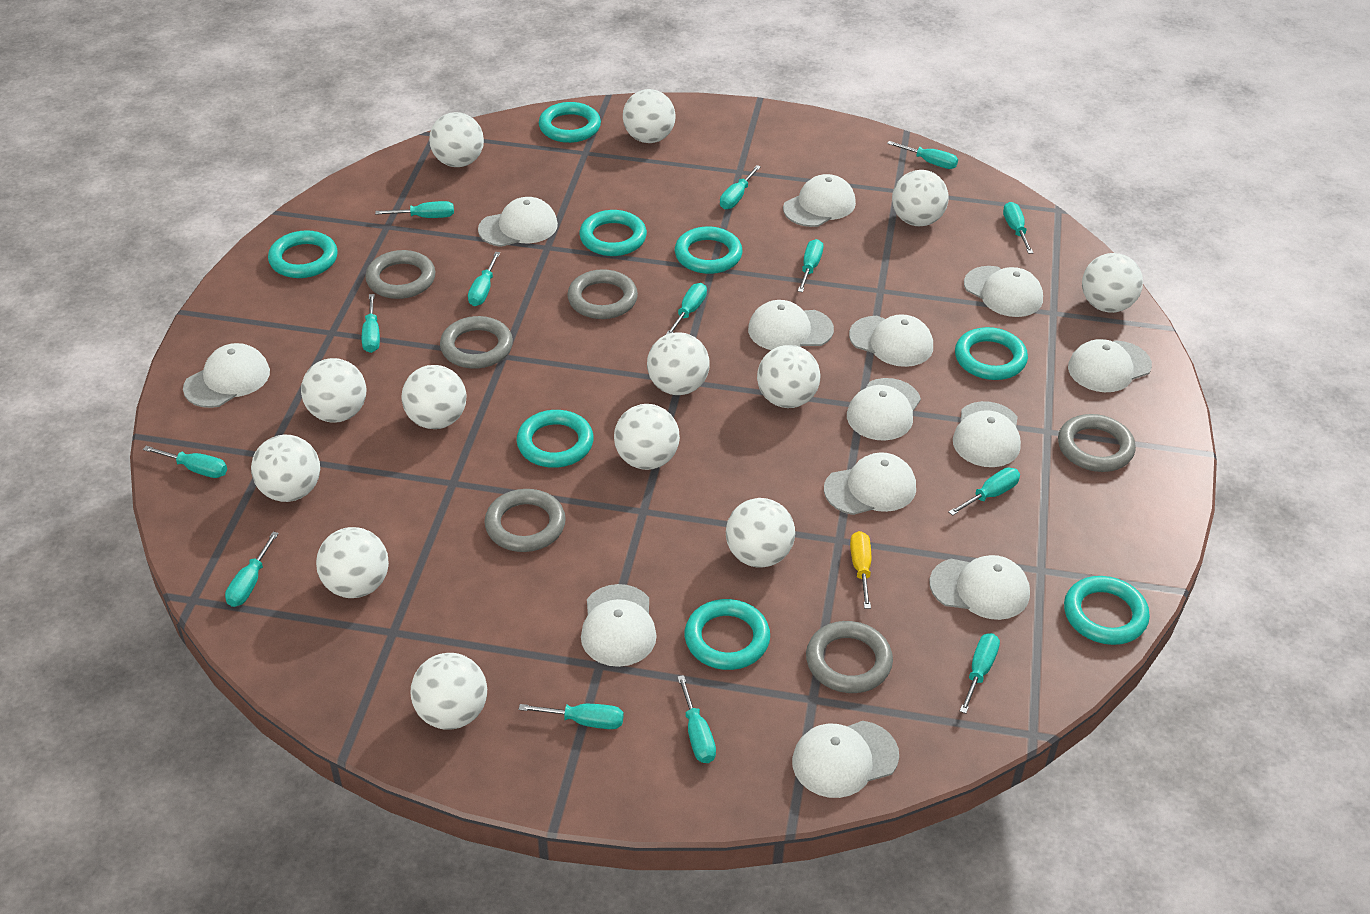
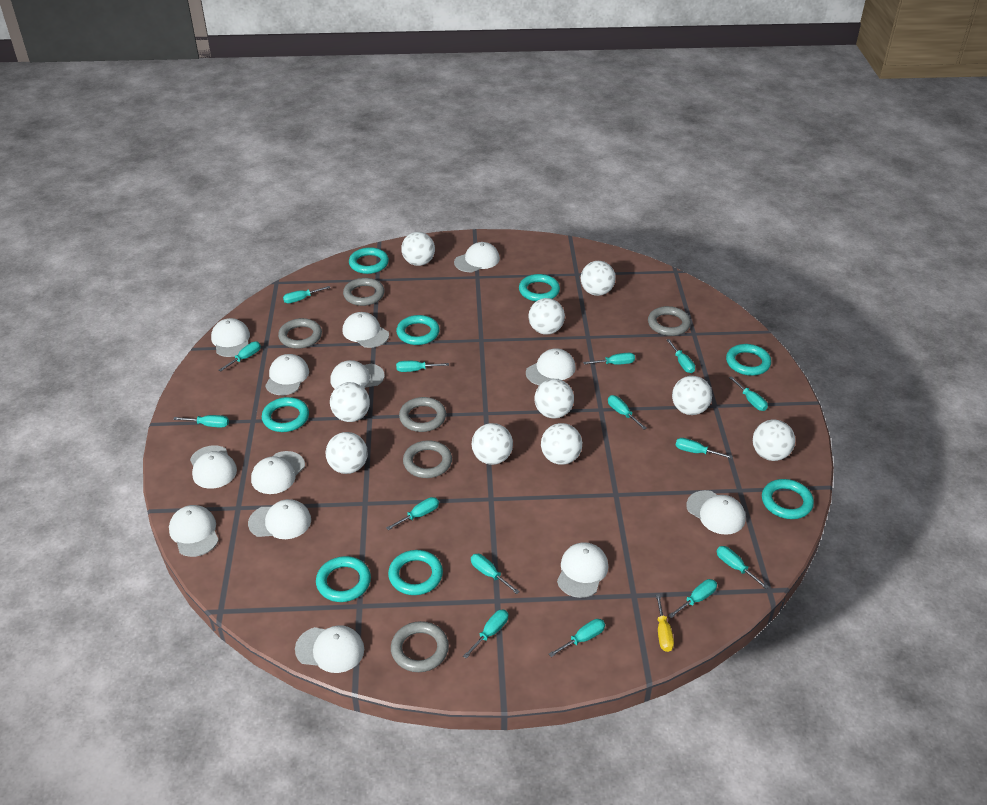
turquoise screwdriver: 14 -> 15
white ball: 13 -> 10

